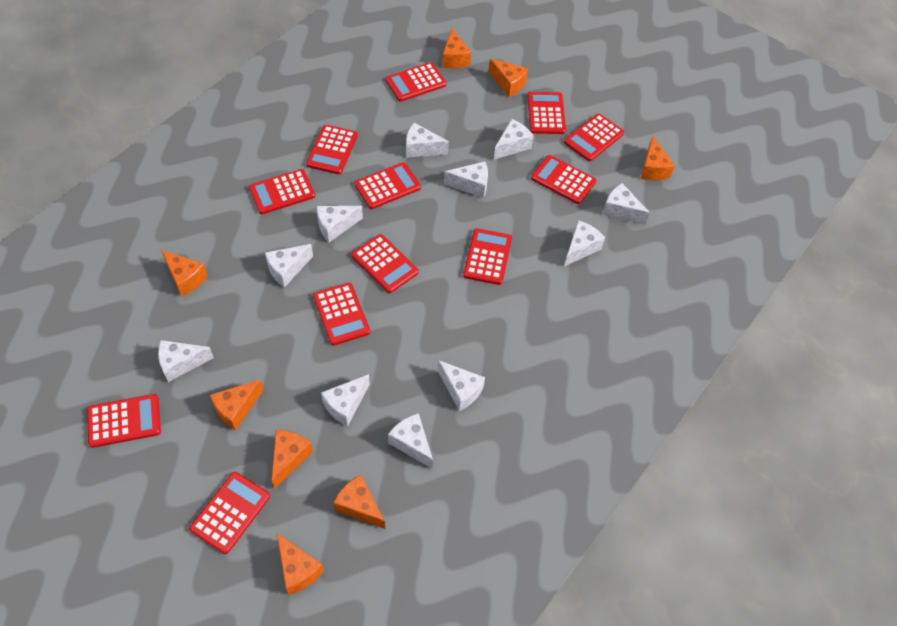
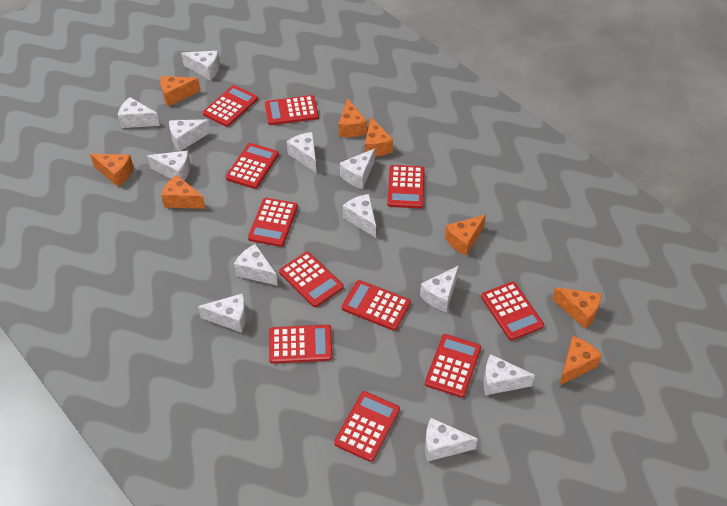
red calculator: 12 -> 11
white cheese: 11 -> 12

